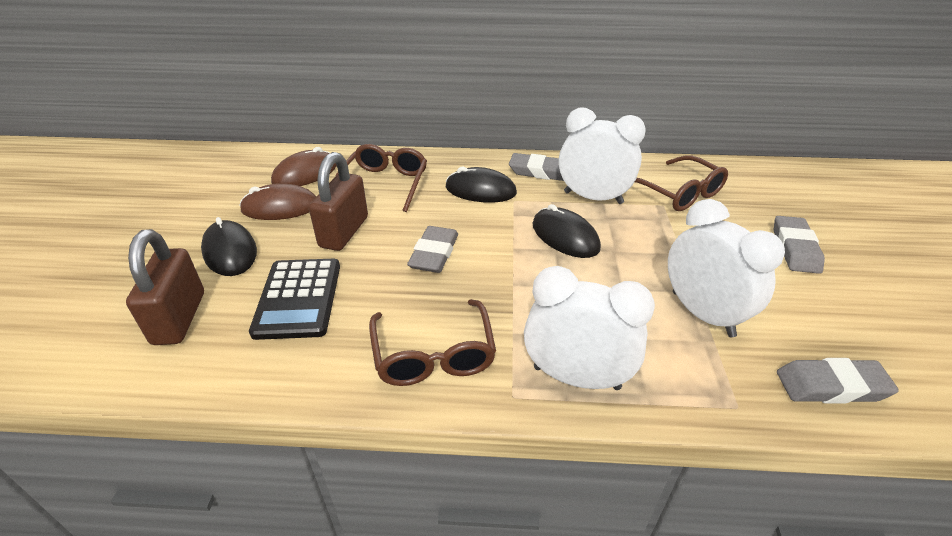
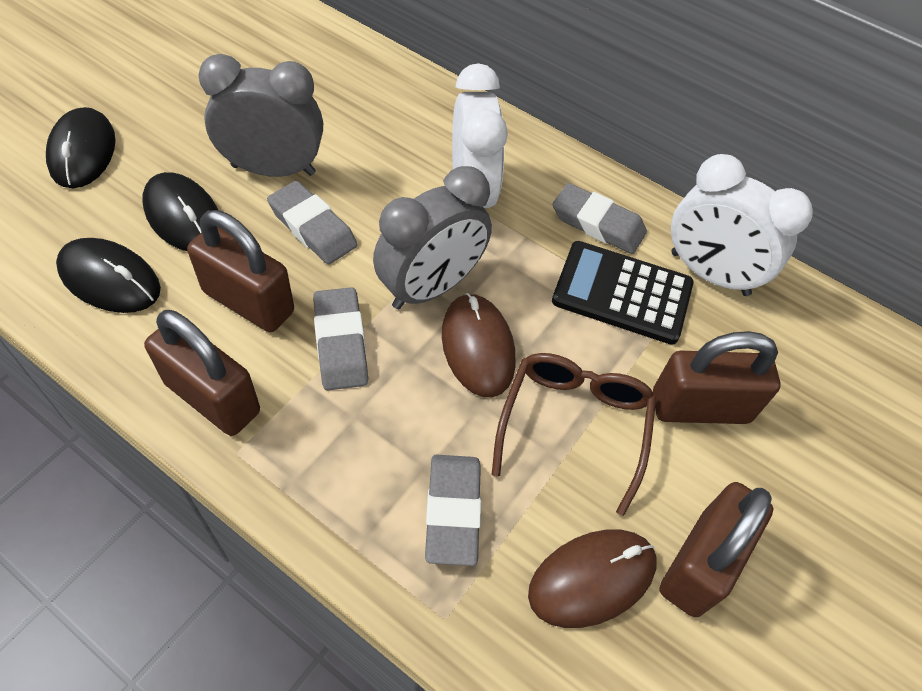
brown glasses: 3 -> 1
brown padlock: 2 -> 4
grey clock: 0 -> 2
white clock: 3 -> 2

